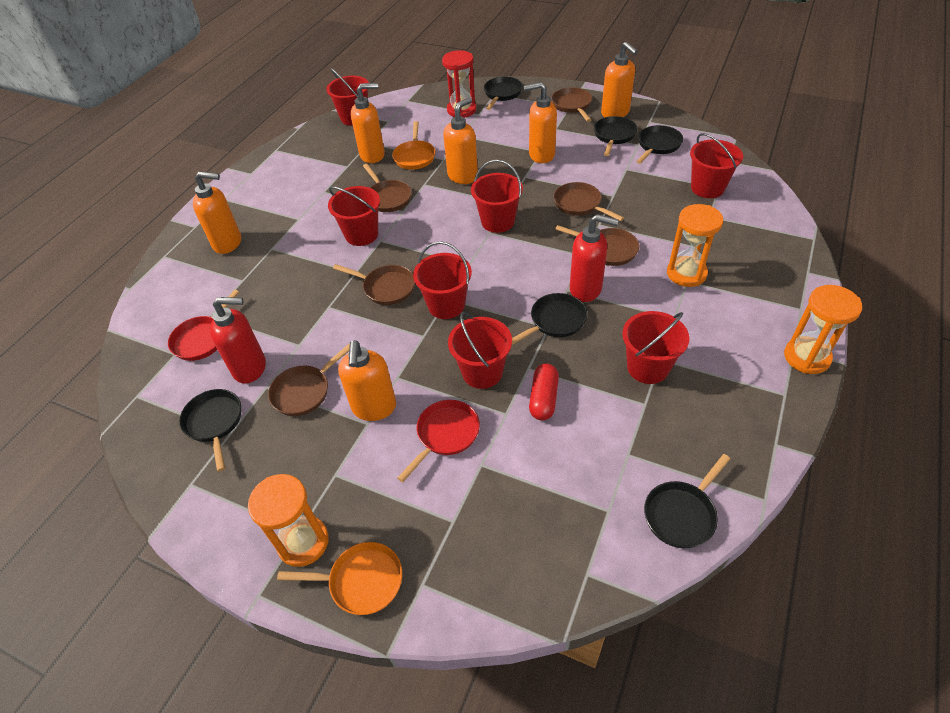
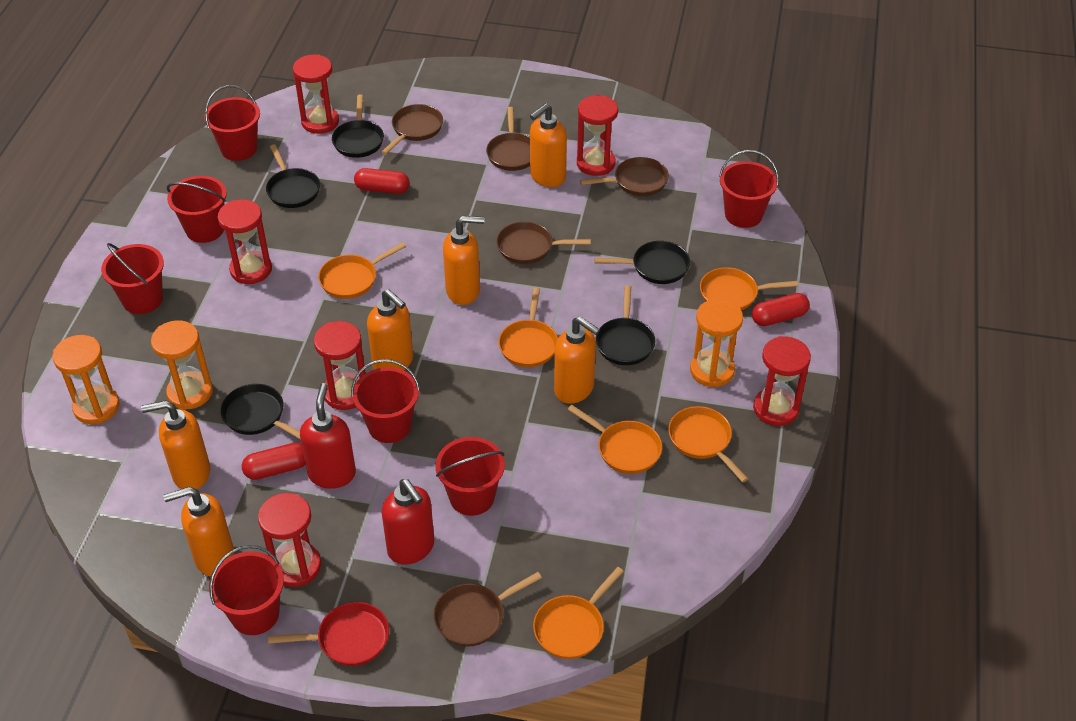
black pan: 6 -> 5
brown pan: 6 -> 5
orange pan: 2 -> 6
red capsule: 1 -> 3
red hourglass: 1 -> 6
red pan: 2 -> 1

